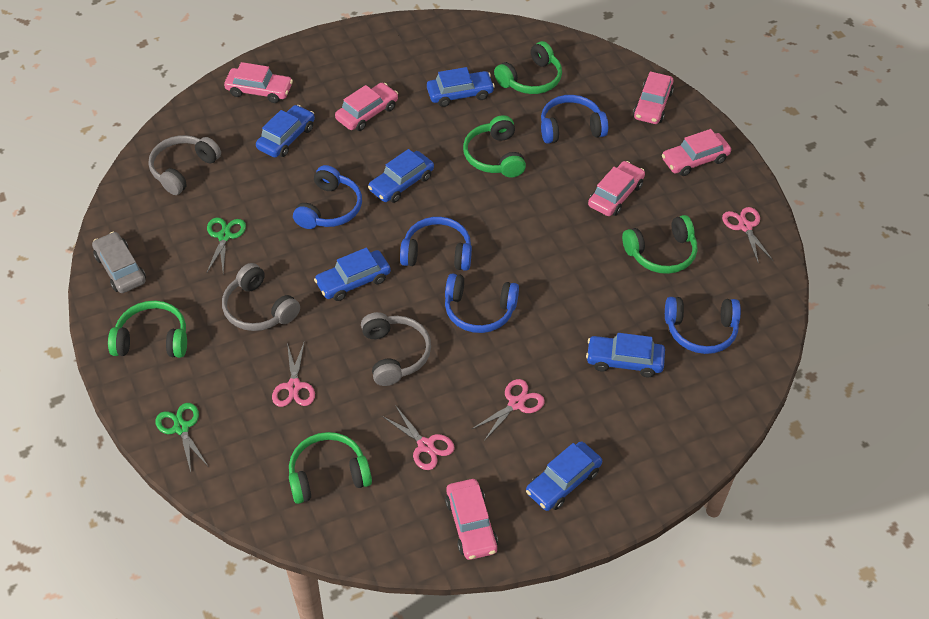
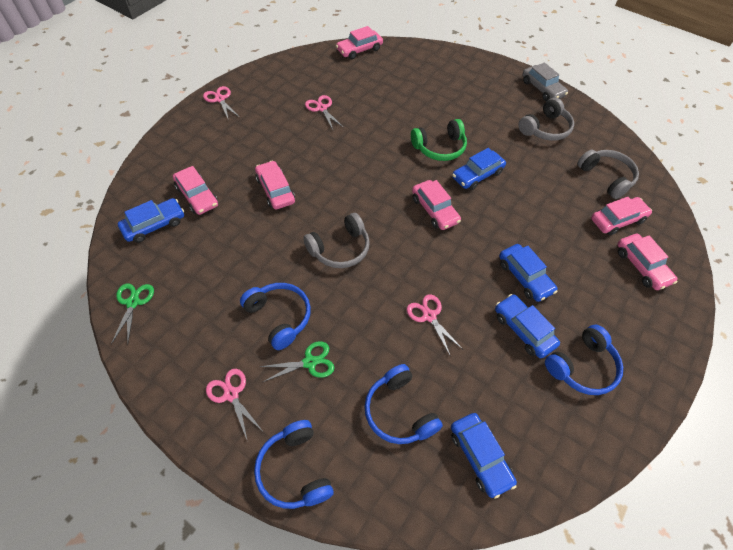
blue car: 6 -> 5
blue headphones: 5 -> 4
green headphones: 5 -> 1

